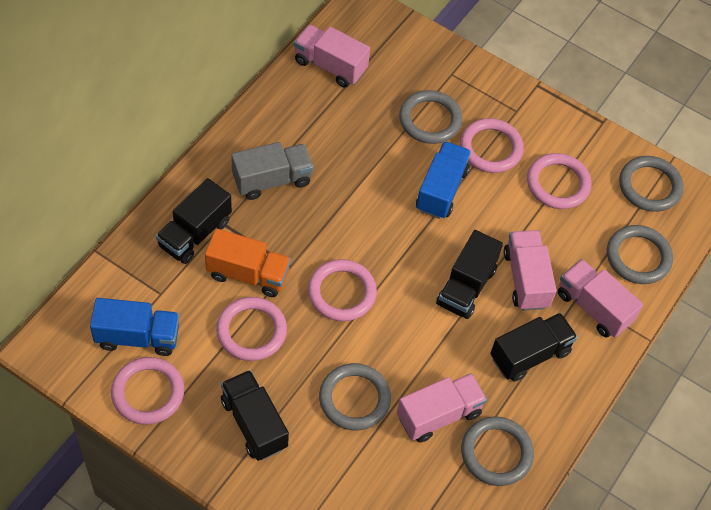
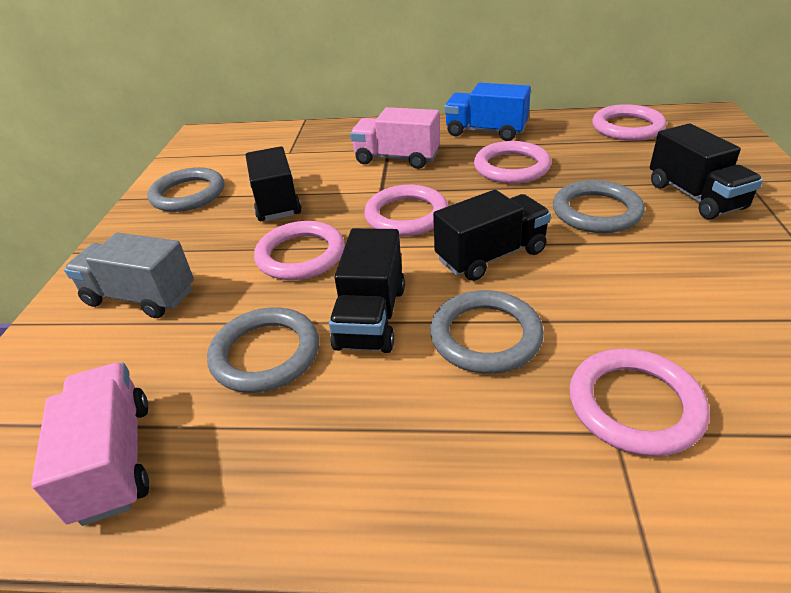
blue truck: 2 -> 1
grey ring: 5 -> 4
orange truck: 1 -> 0
pink truck: 4 -> 2

